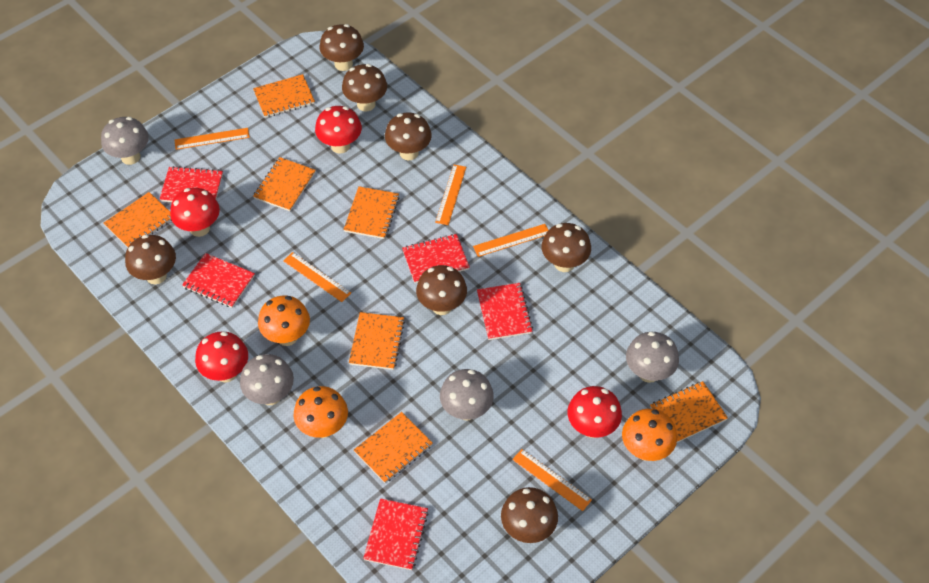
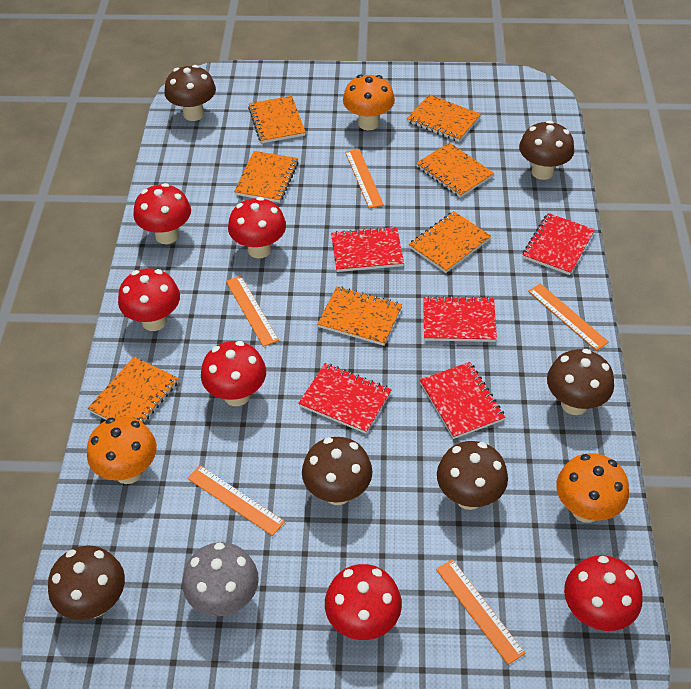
brown mushroom: 7 -> 6
grey mushroom: 4 -> 1
red mushroom: 4 -> 6

